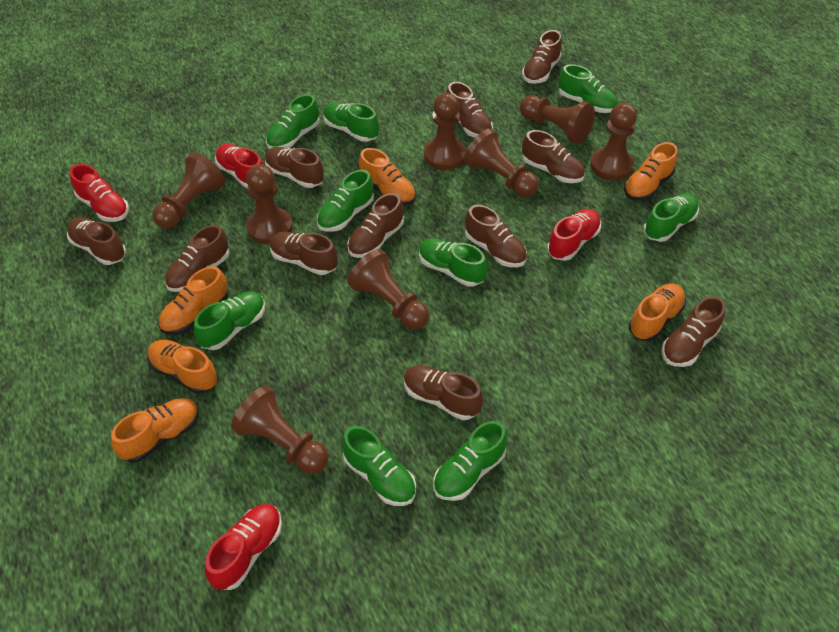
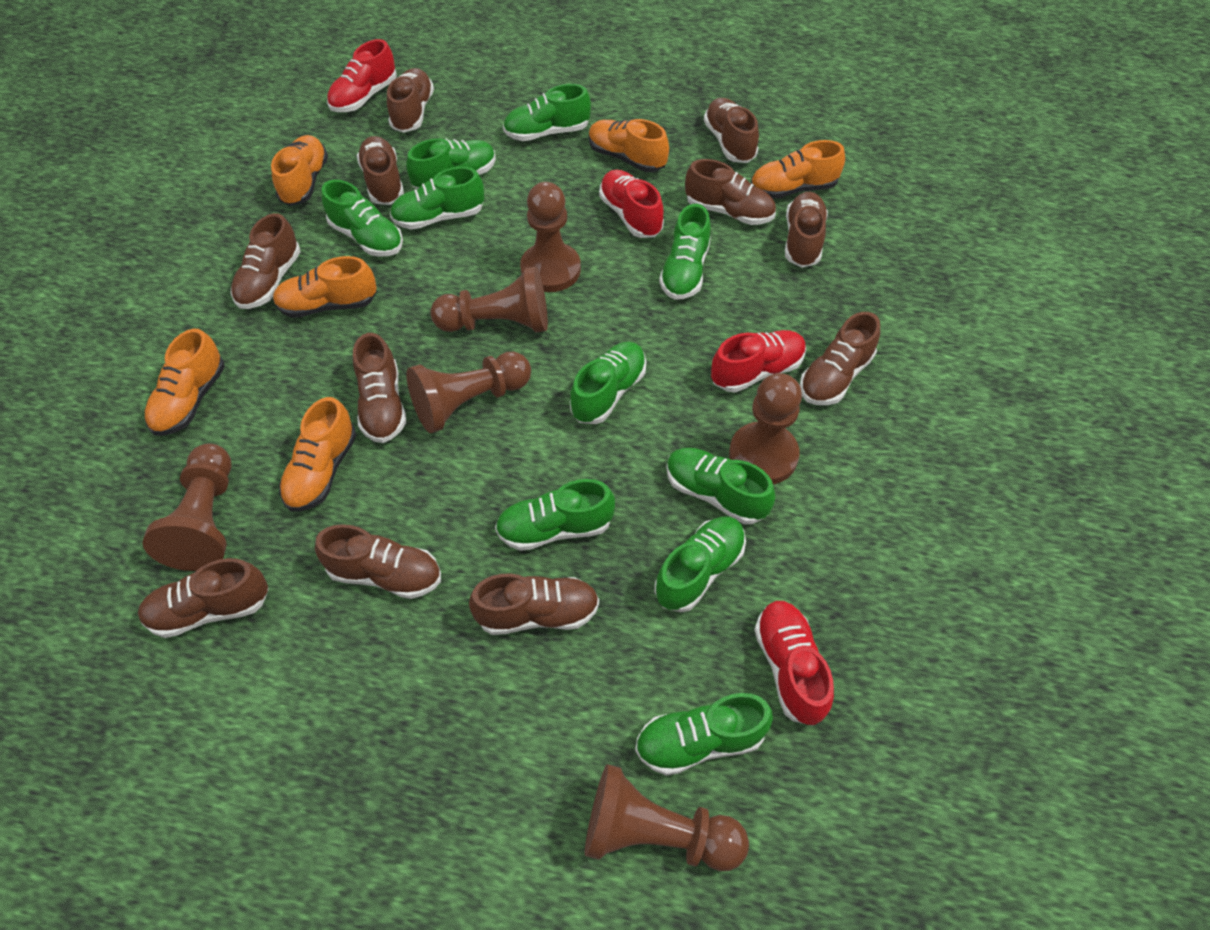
brown pawn: 8 -> 6
green shoe: 9 -> 10

